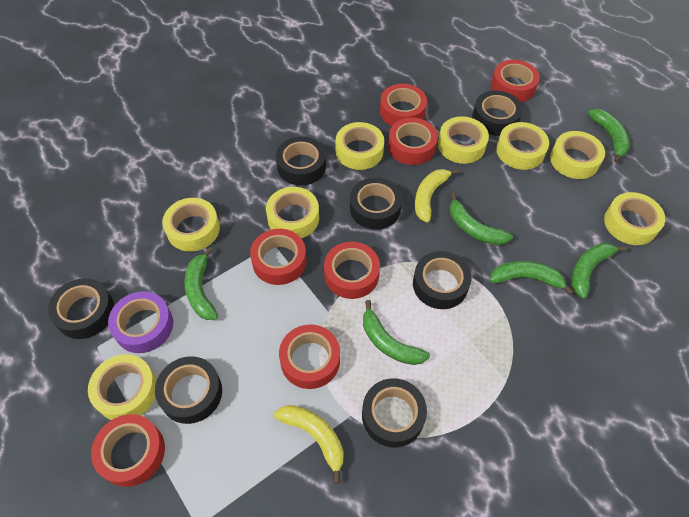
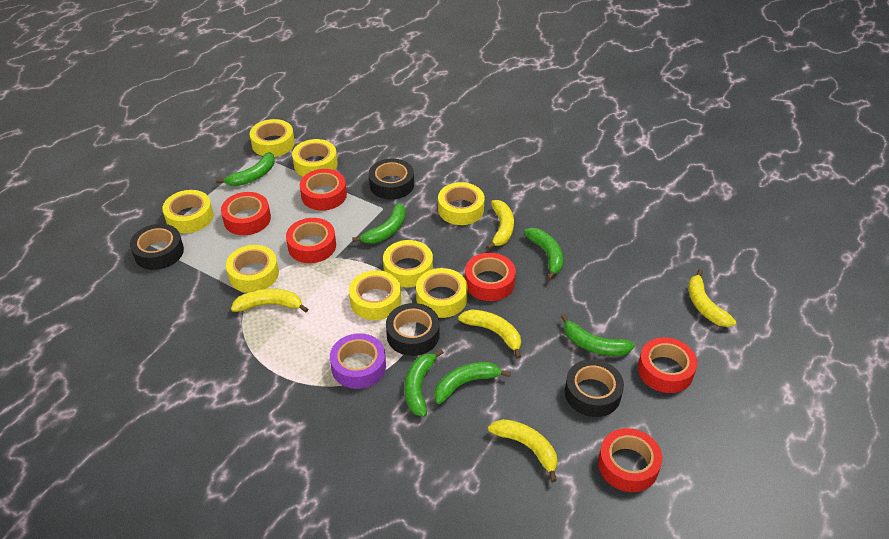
black tape: 7 -> 4
red tape: 7 -> 6
yellow banana: 2 -> 5

